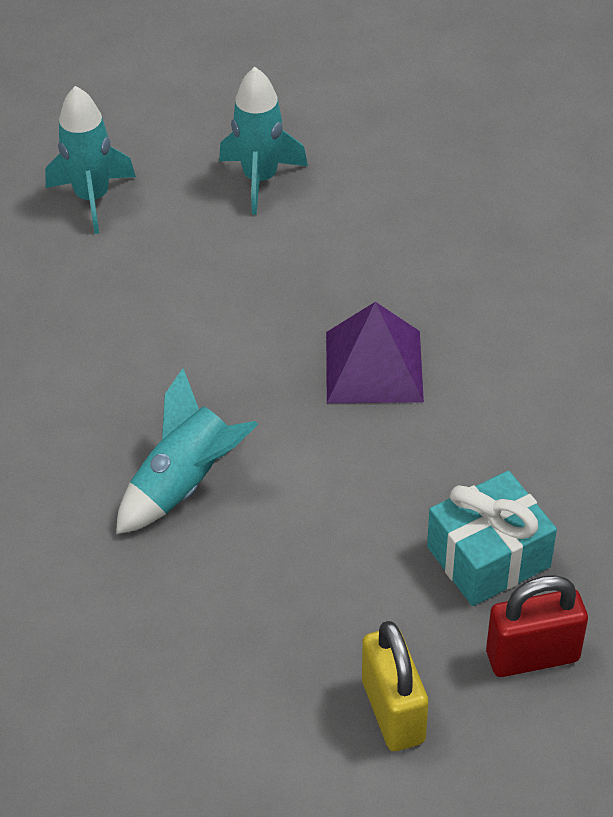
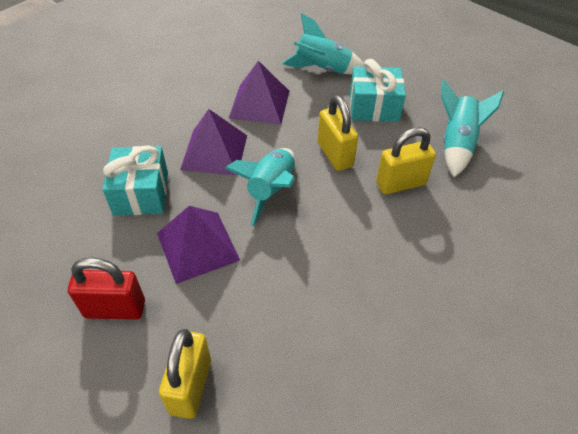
purple pyramid: 1 -> 3
turquoise gift: 1 -> 2
yellow padlock: 1 -> 3

